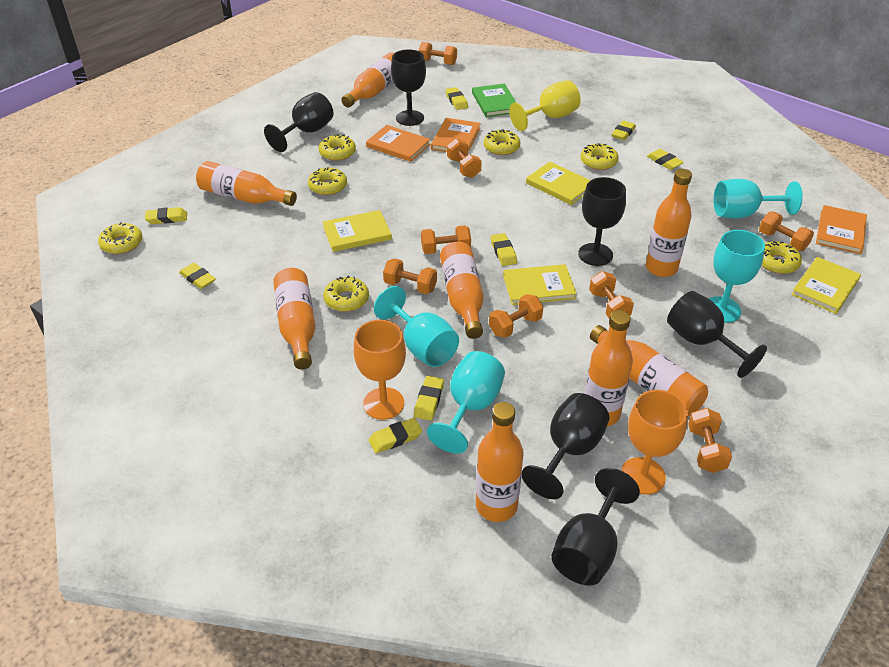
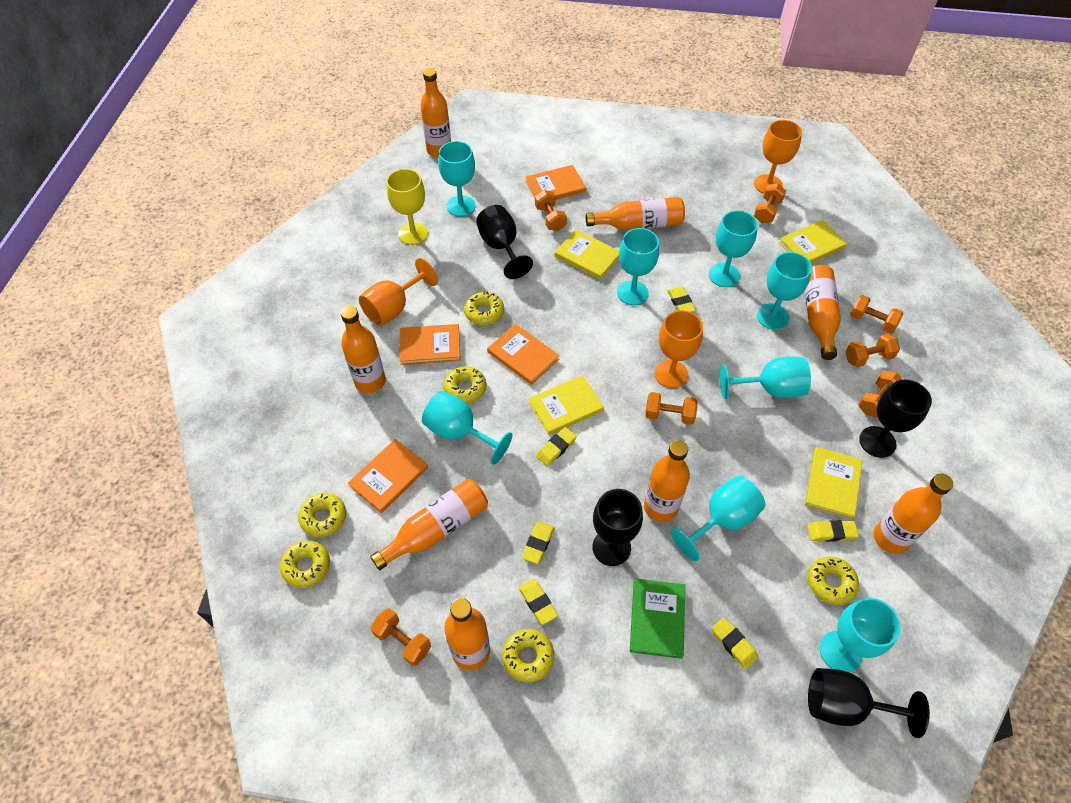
black goblet: 6 -> 4
orange book: 3 -> 4
orange dumbbell: 8 -> 7
orange goblet: 2 -> 3
turquoise goblet: 4 -> 8
yellow donut: 7 -> 6
yellow eraser: 8 -> 6

